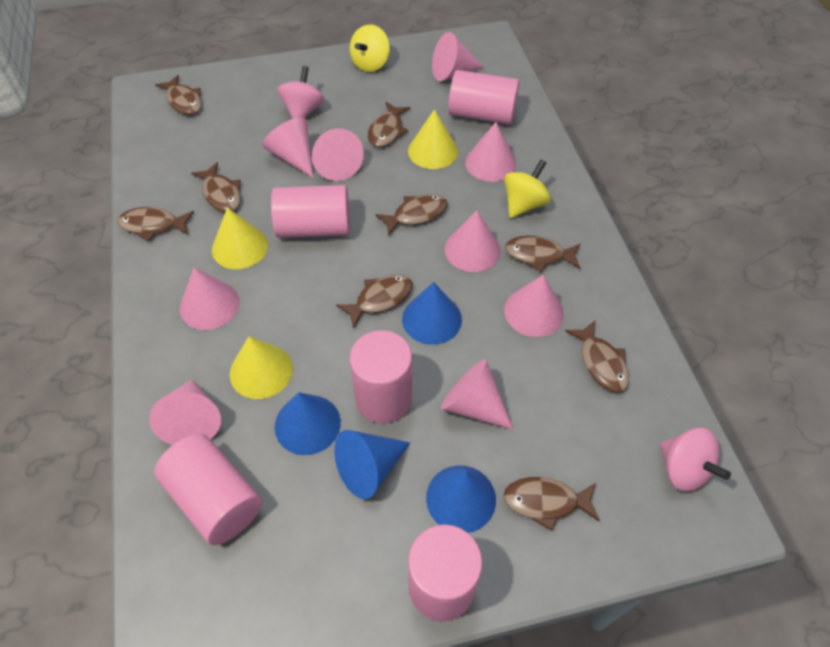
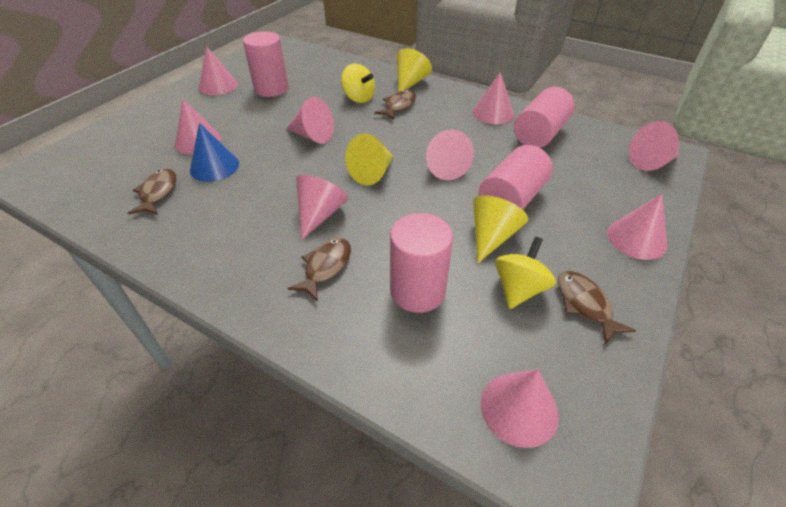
blue cone: 4 -> 1
brown fish: 9 -> 4
pink cylinder: 5 -> 4
pink spinning top: 2 -> 0

